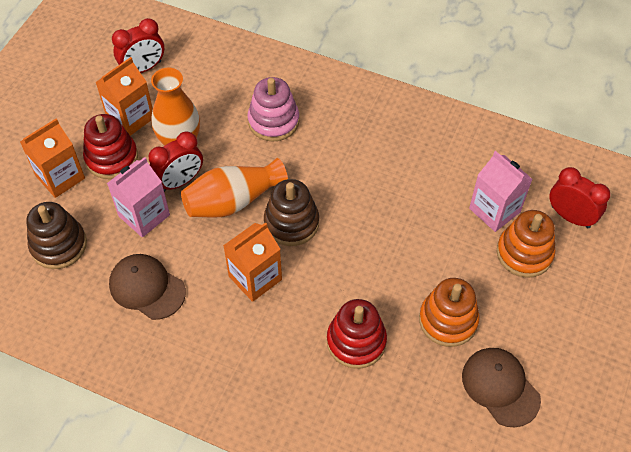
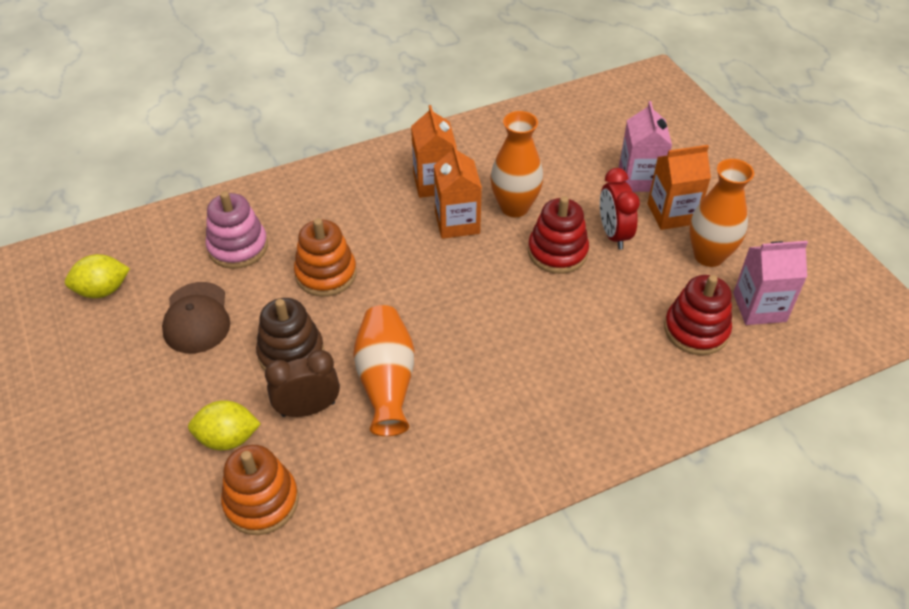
brown cap: 2 -> 1
brown clock: 0 -> 1
brown stacking toy: 2 -> 1
orange vase: 2 -> 3
red clock: 3 -> 1
yellow lemon: 0 -> 2

